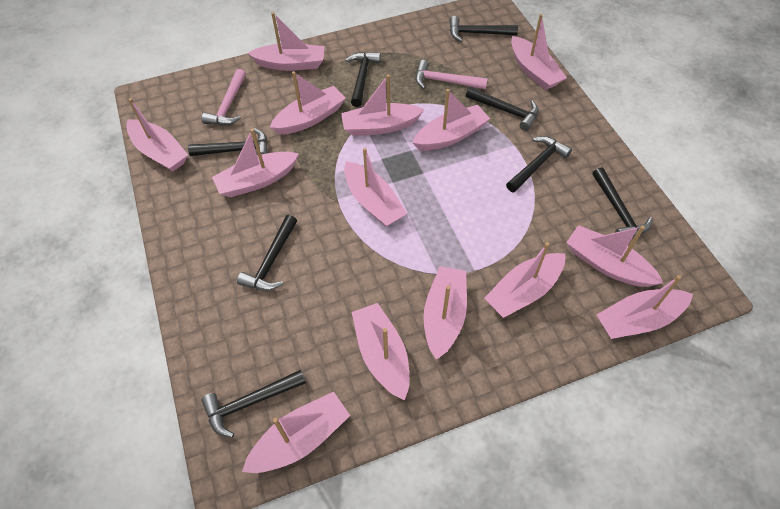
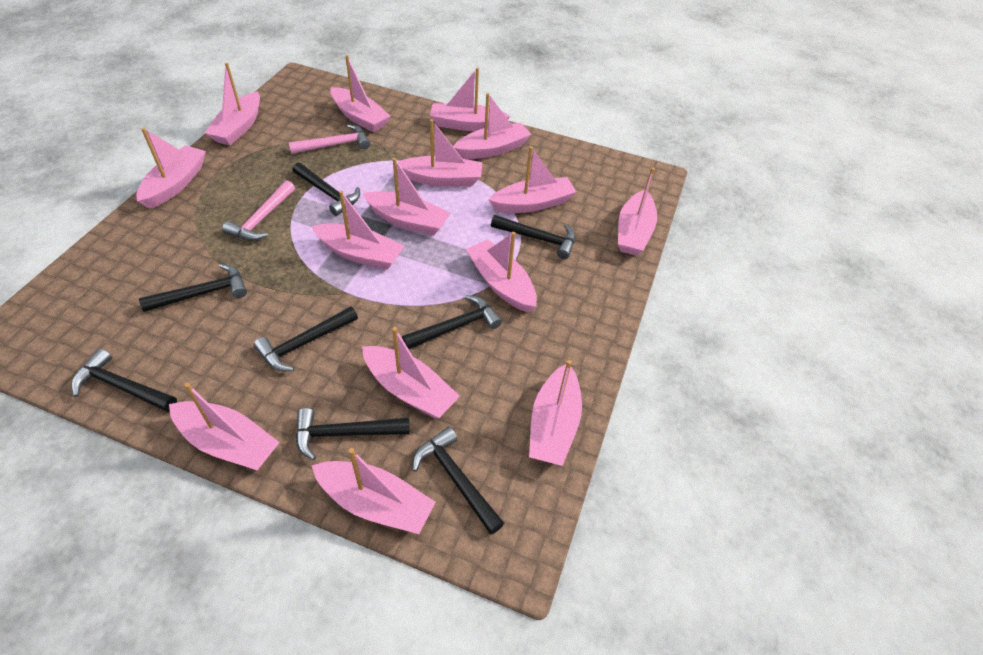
pink boat: 14 -> 15

